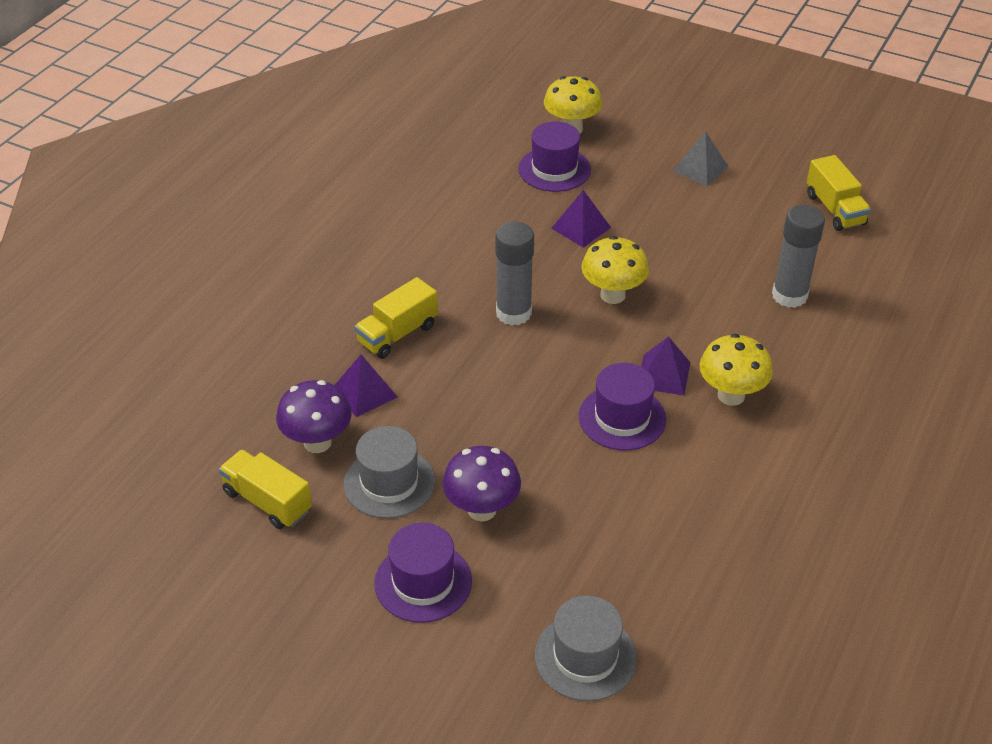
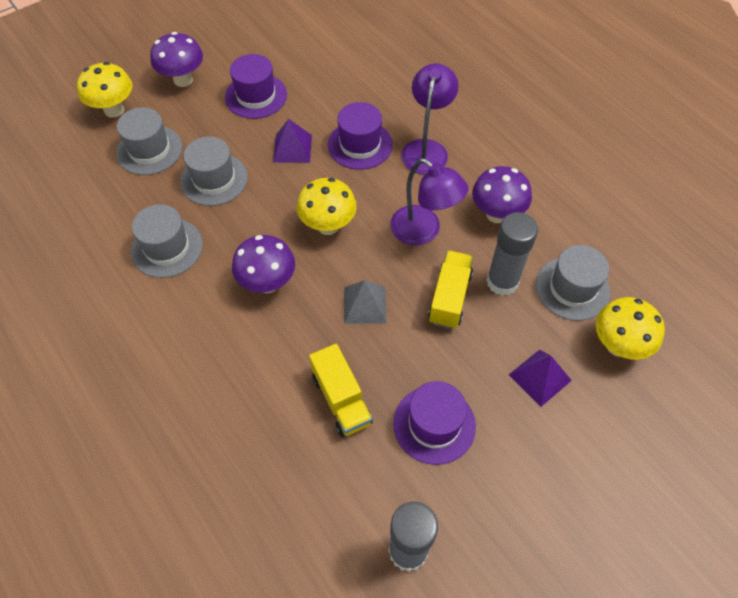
grey hat: 2 -> 4
purple lamp: 0 -> 2
purple mushroom: 2 -> 3
purple pyramid: 3 -> 2
yellow truck: 3 -> 2

